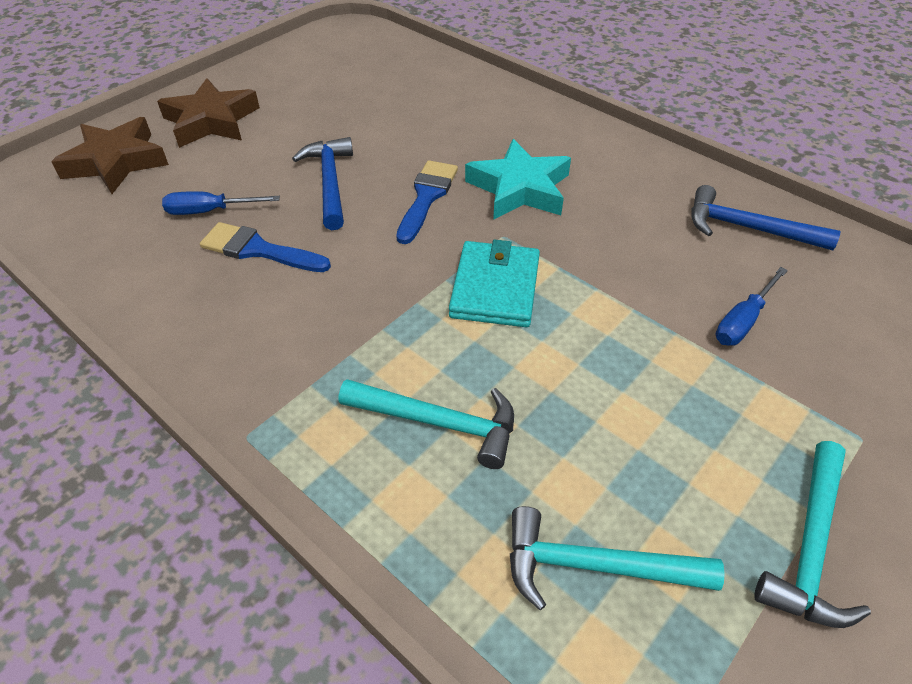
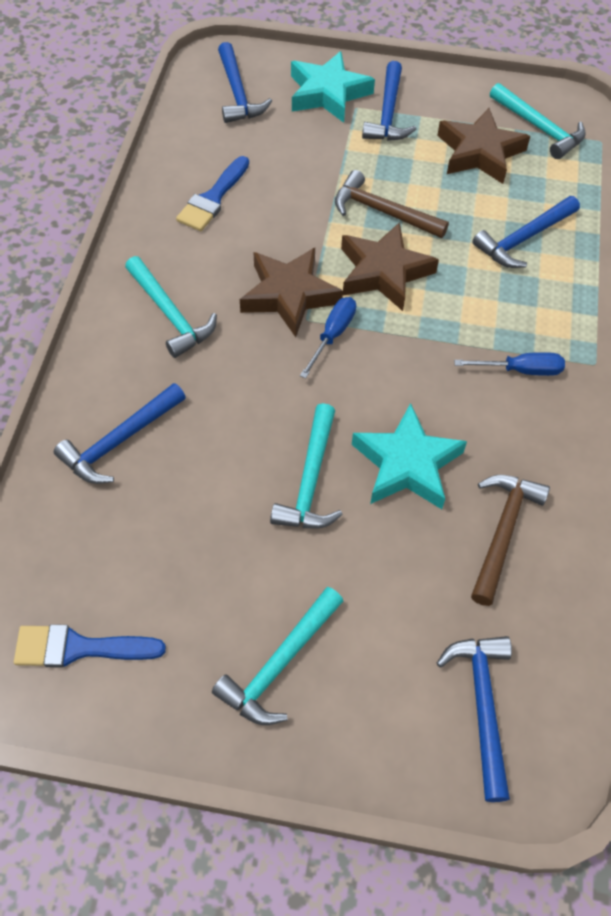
blue hammer: 2 -> 5
brown hammer: 0 -> 2
brown star: 2 -> 3
turquoise hammer: 3 -> 4
turquoise star: 1 -> 2
turquoise wallet: 1 -> 0

